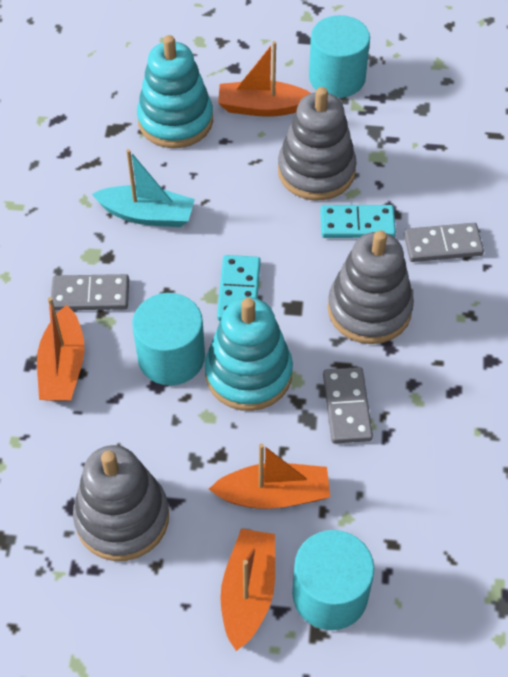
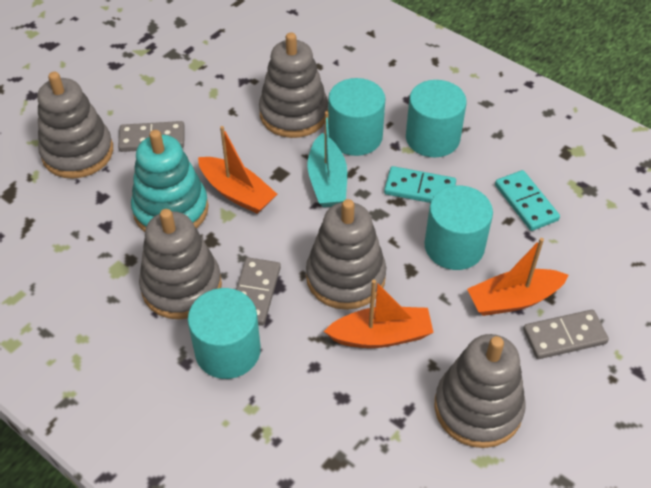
grey stacking toy: 3 -> 5
orange boat: 4 -> 3
turquoise cylinder: 3 -> 4
turquoise stacking toy: 2 -> 1

